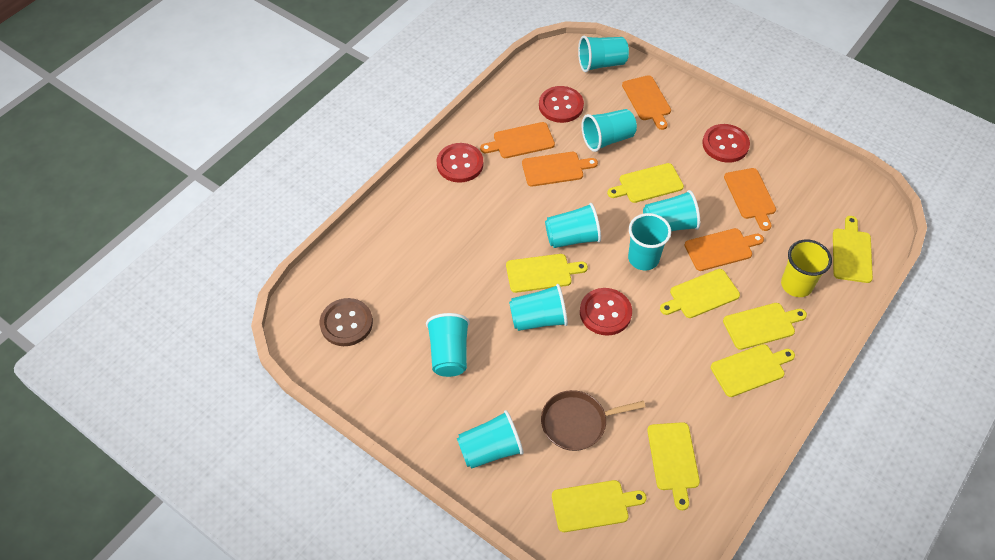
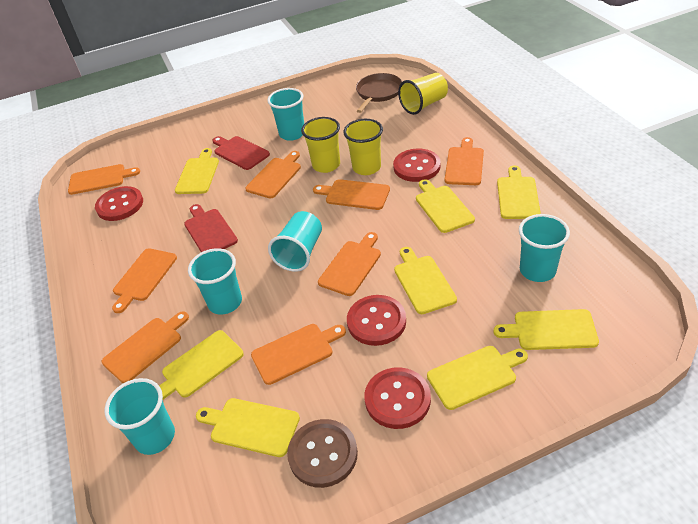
orange cutting board: 5 -> 8
red cutting board: 0 -> 2
turquoise cup: 8 -> 5
yellow cup: 1 -> 3

